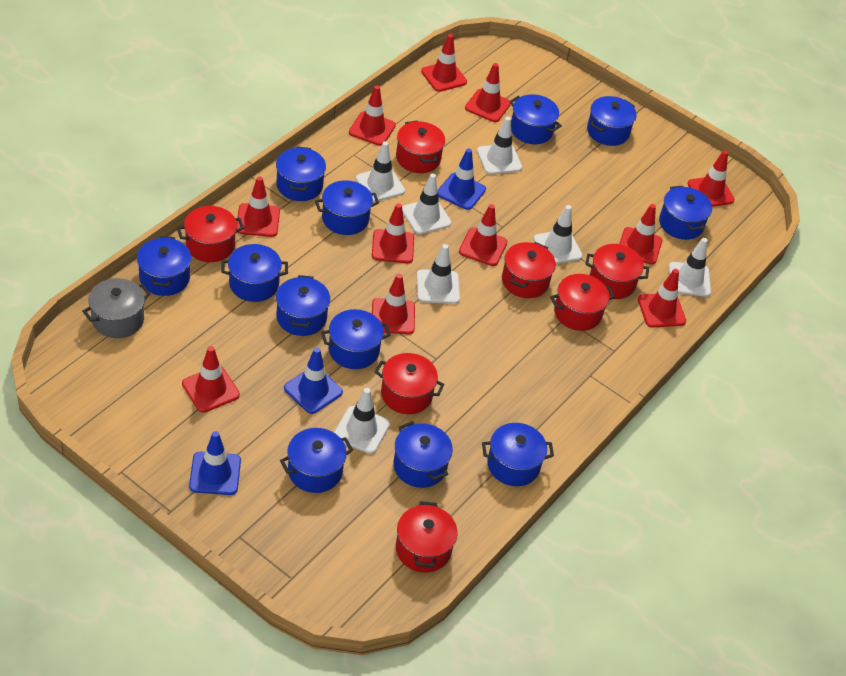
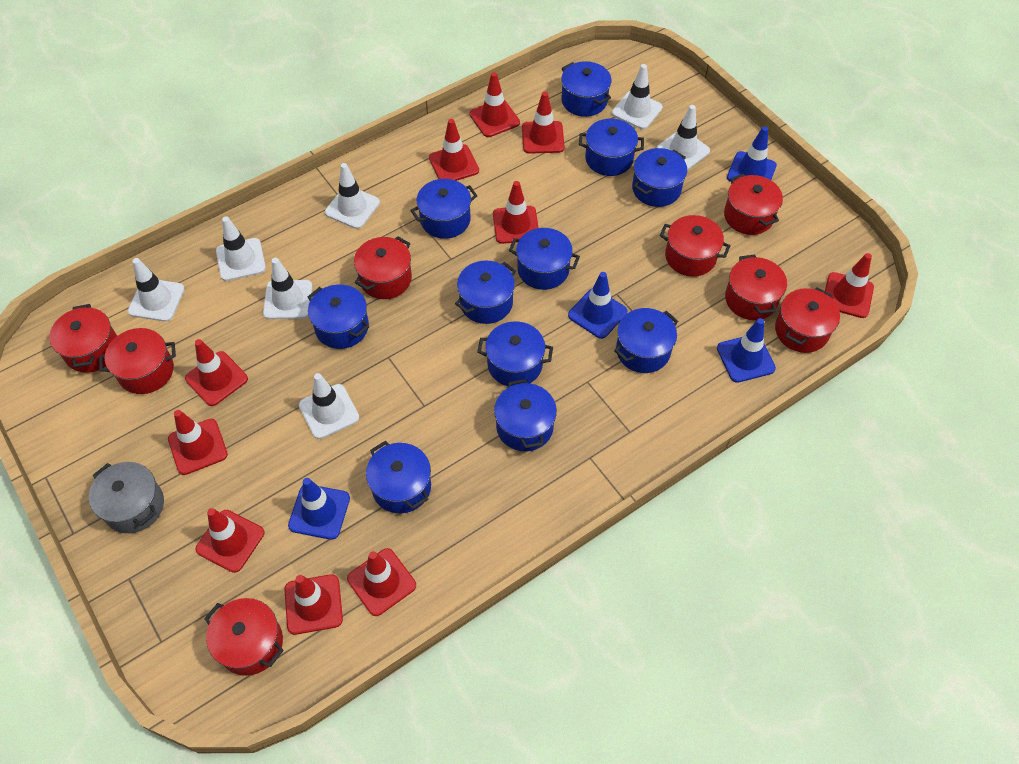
blue pot: 12 -> 11
blue traffic cone: 3 -> 4
red pot: 7 -> 8
red traffic cone: 11 -> 10

